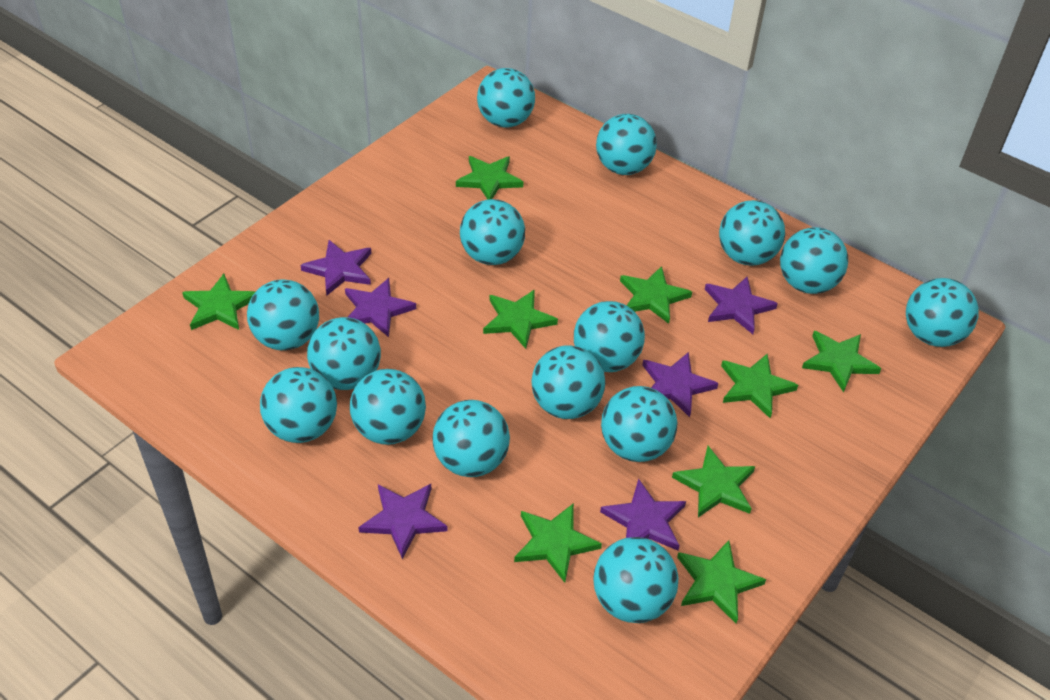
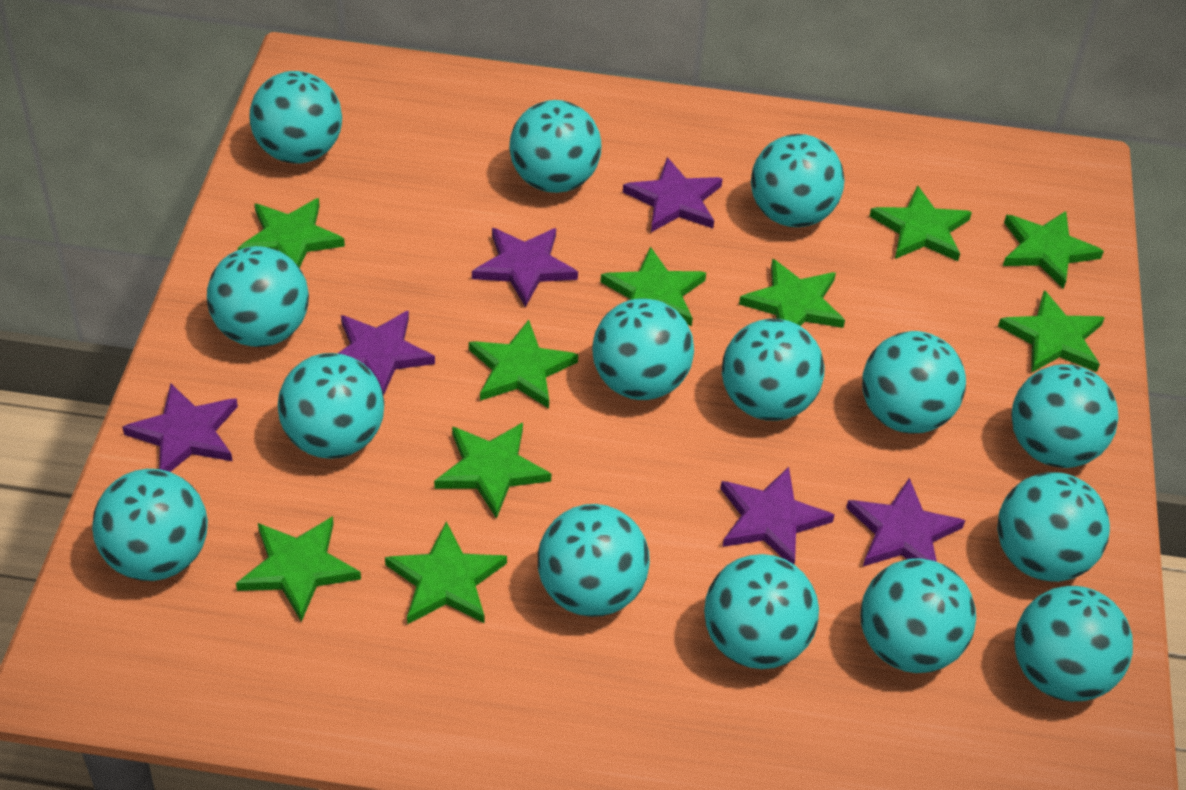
green star: 9 -> 10

